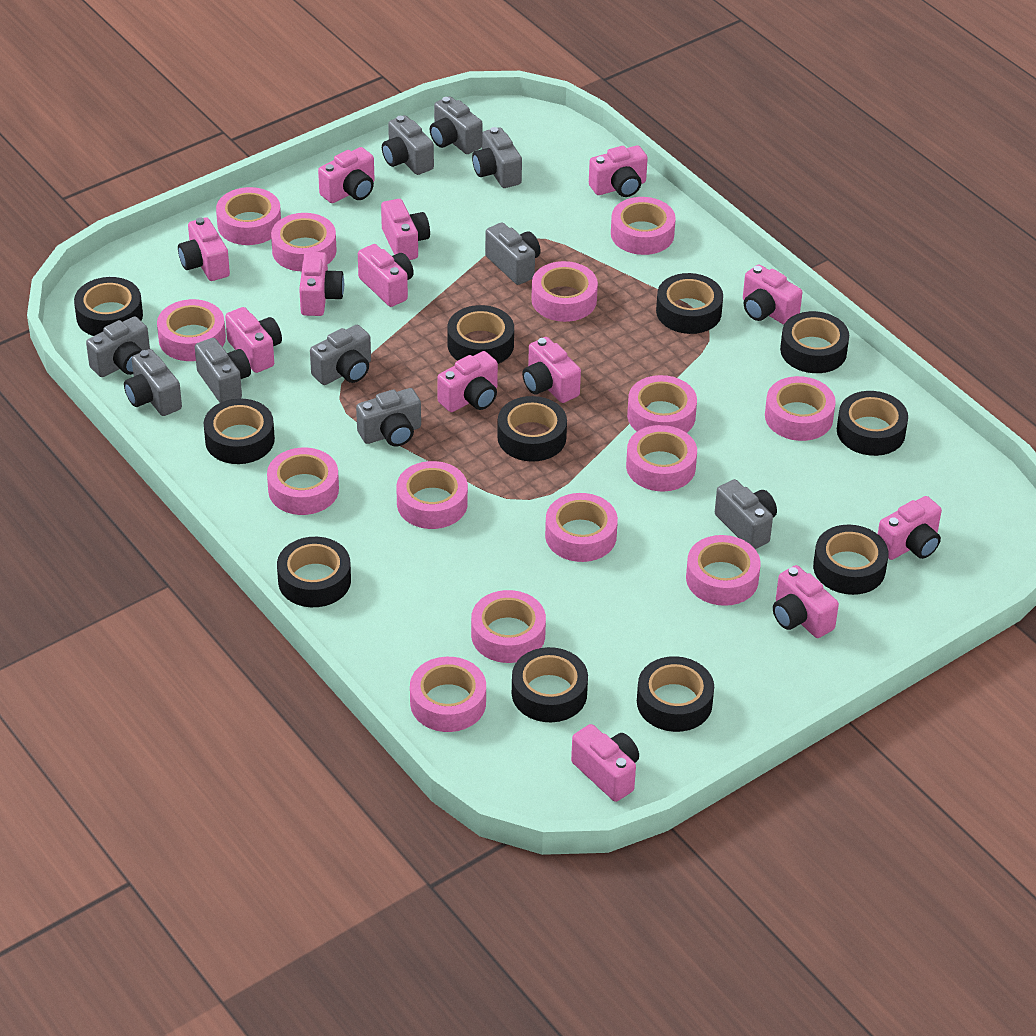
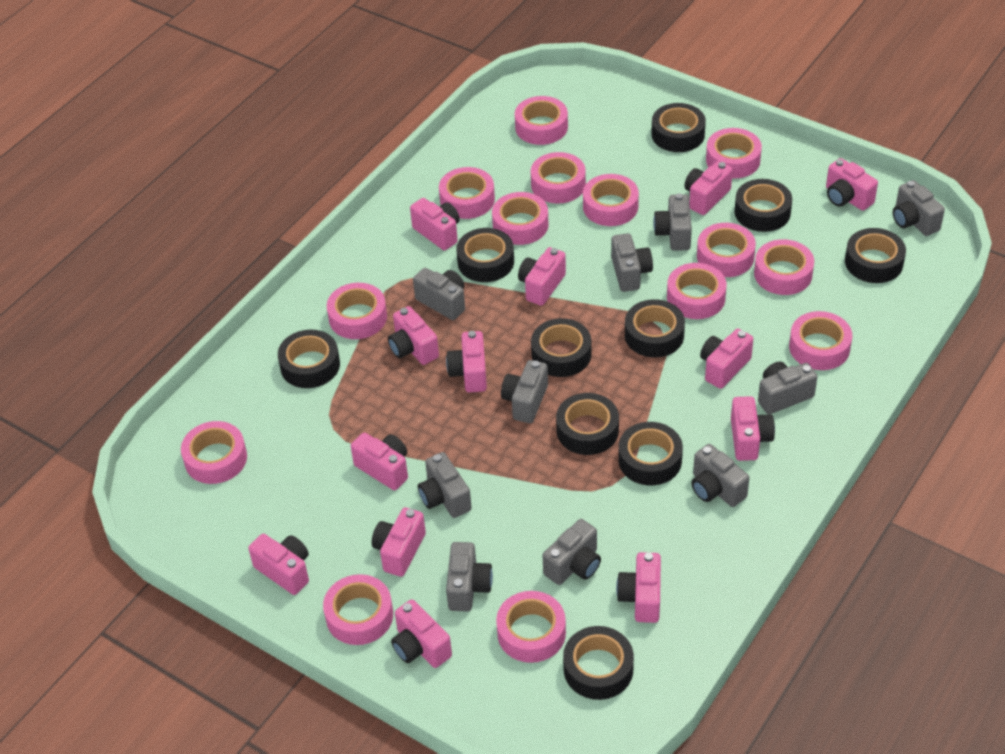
black tape: 11 -> 10

